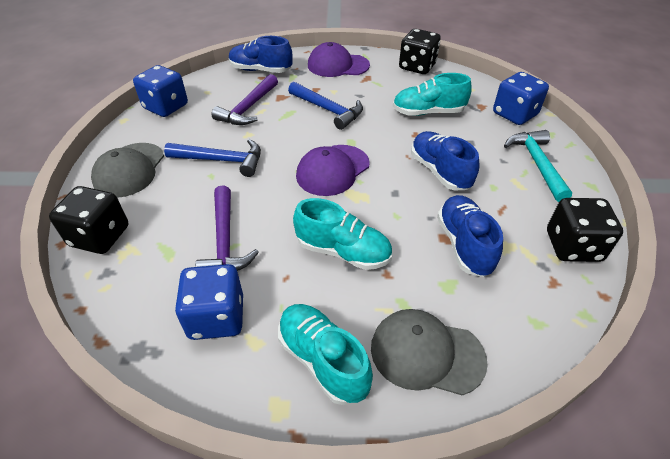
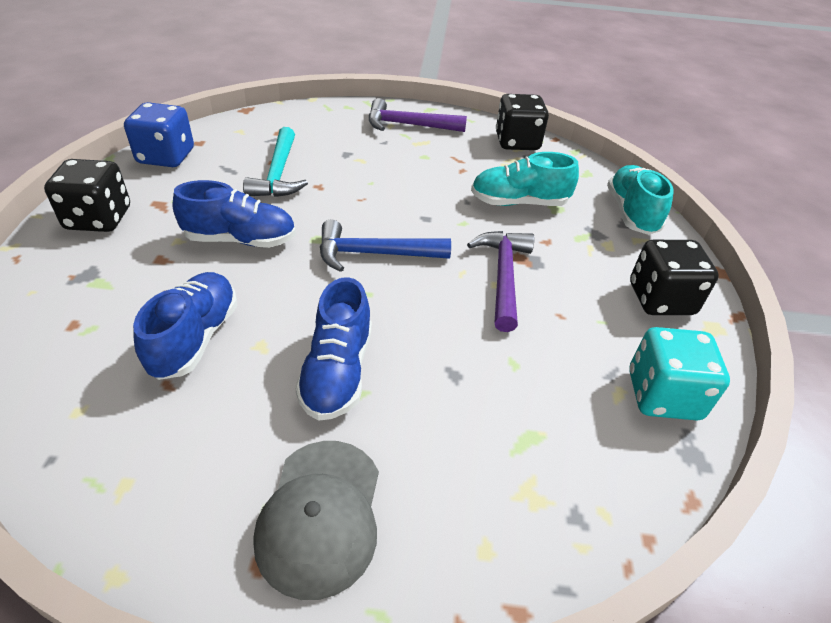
blue dice: 3 -> 1
blue hammer: 2 -> 1
grey cap: 2 -> 1
purple cap: 2 -> 0
turquoise dice: 0 -> 1
turquoise shoe: 3 -> 2

